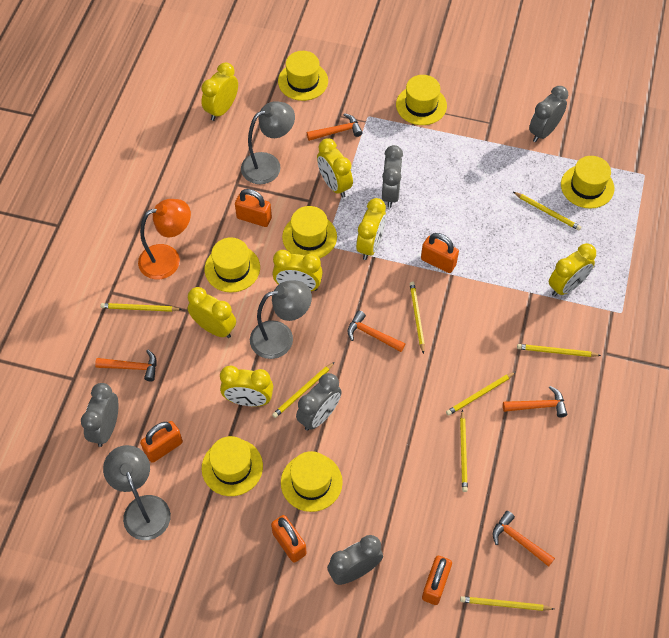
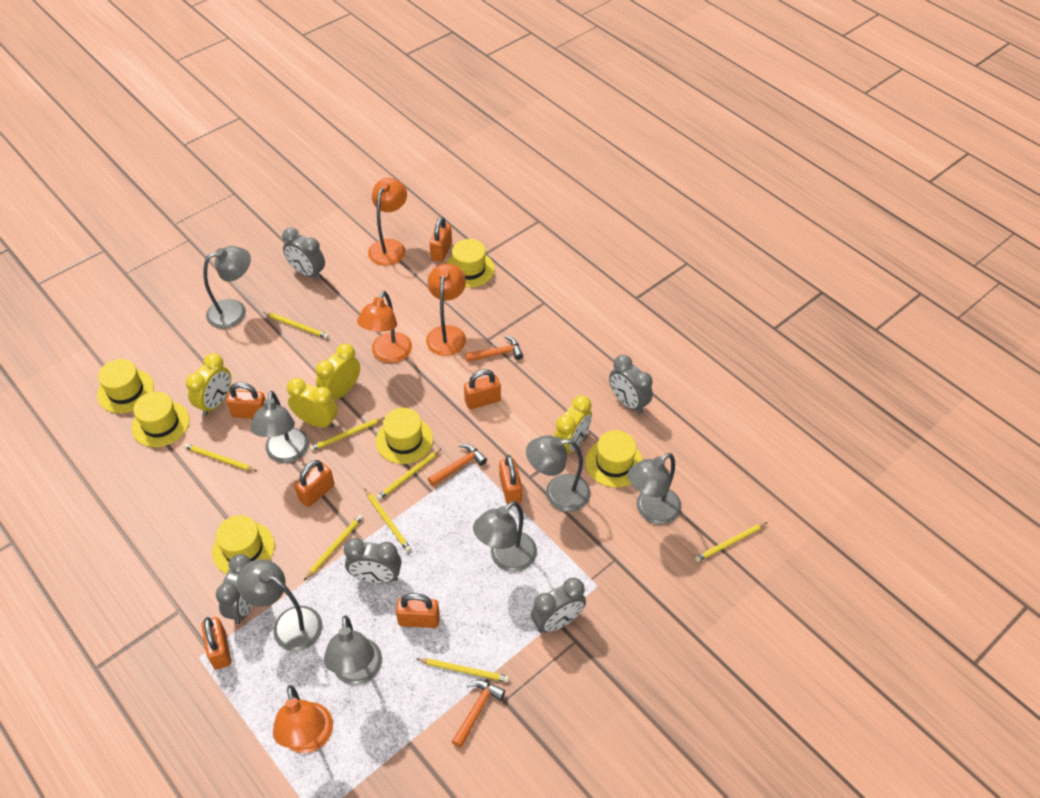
grey lamp: 3 -> 7
orange hammer: 5 -> 3
orange lamp: 1 -> 4
orange padlock: 5 -> 7
yellow clock: 7 -> 4
yellow hat: 7 -> 6

